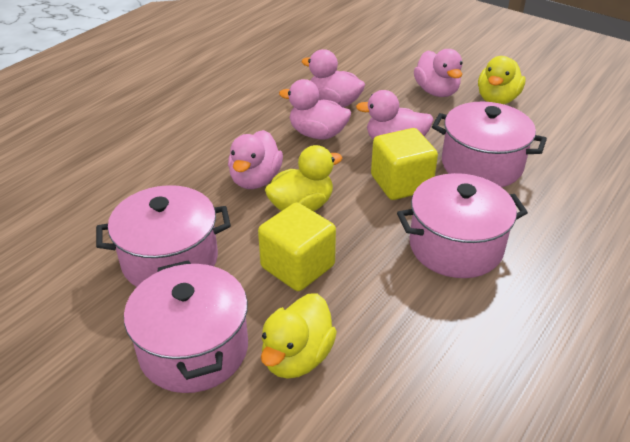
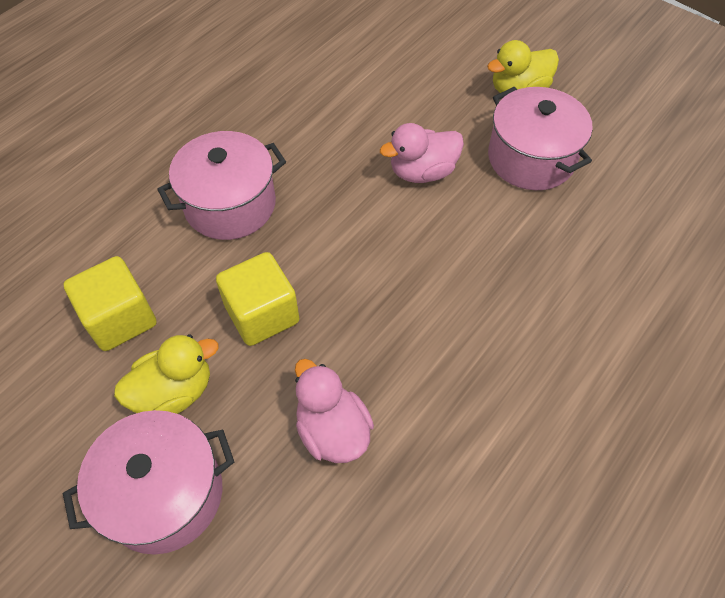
pink duck: 5 -> 2
pink pot: 4 -> 3
yellow duck: 3 -> 2

